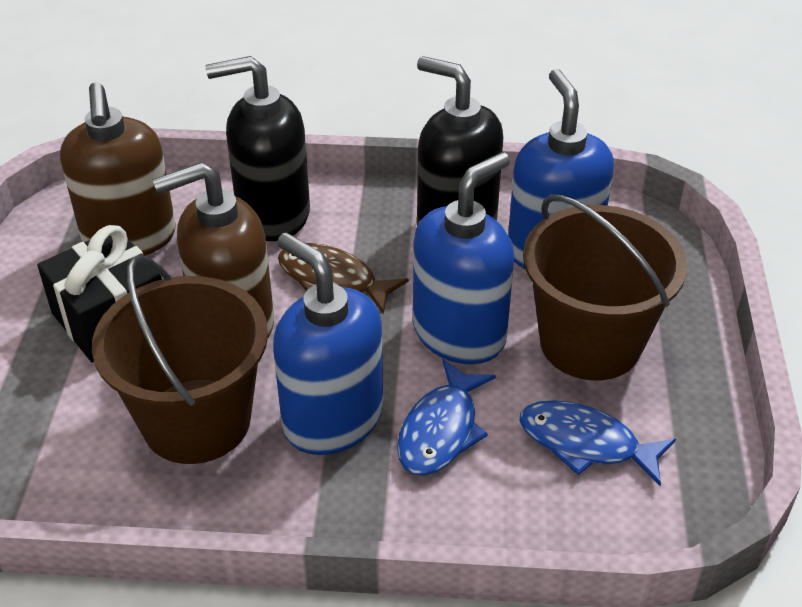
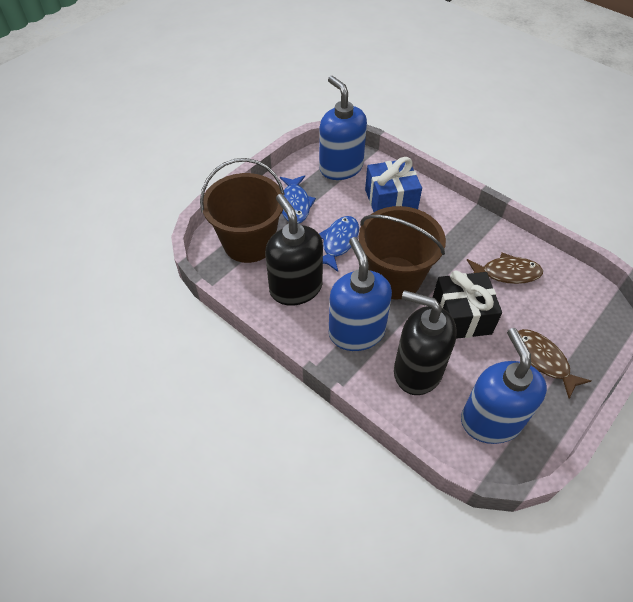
blue gift: 0 -> 1
brown fish: 1 -> 2
brown soap dispenser: 2 -> 0

